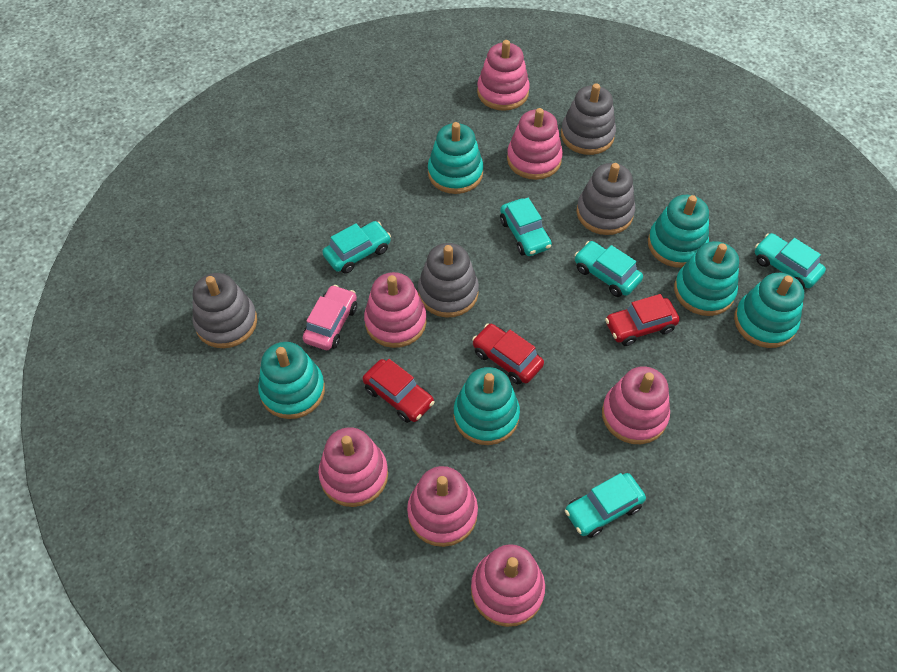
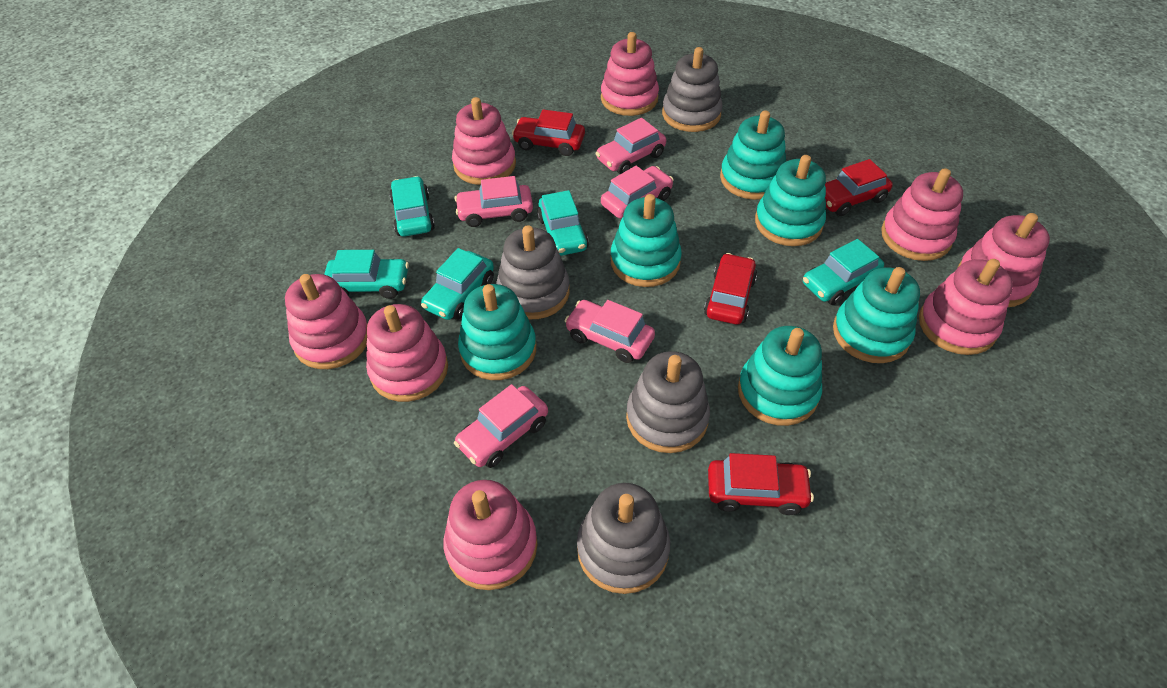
pink car: 1 -> 5
pink stacking toy: 7 -> 8
red car: 3 -> 4

